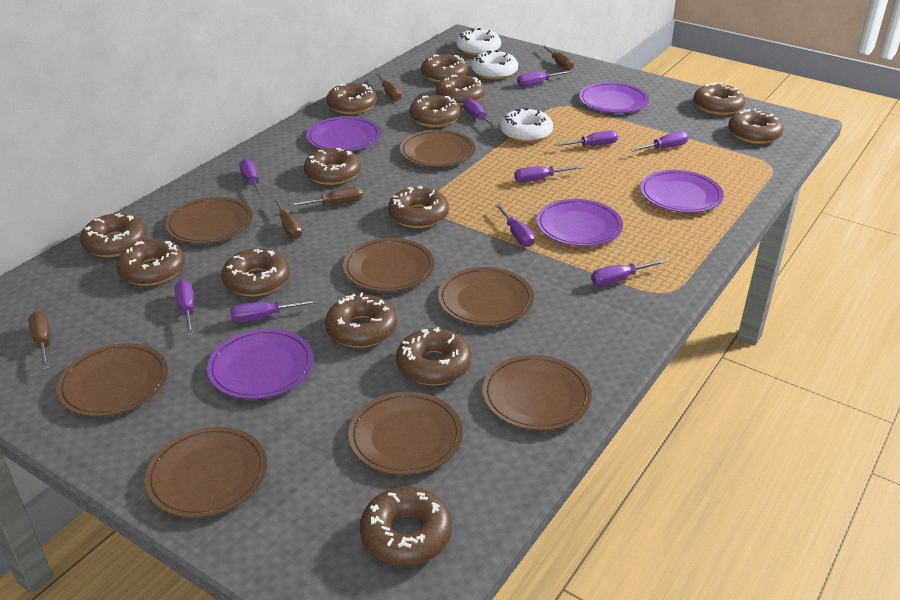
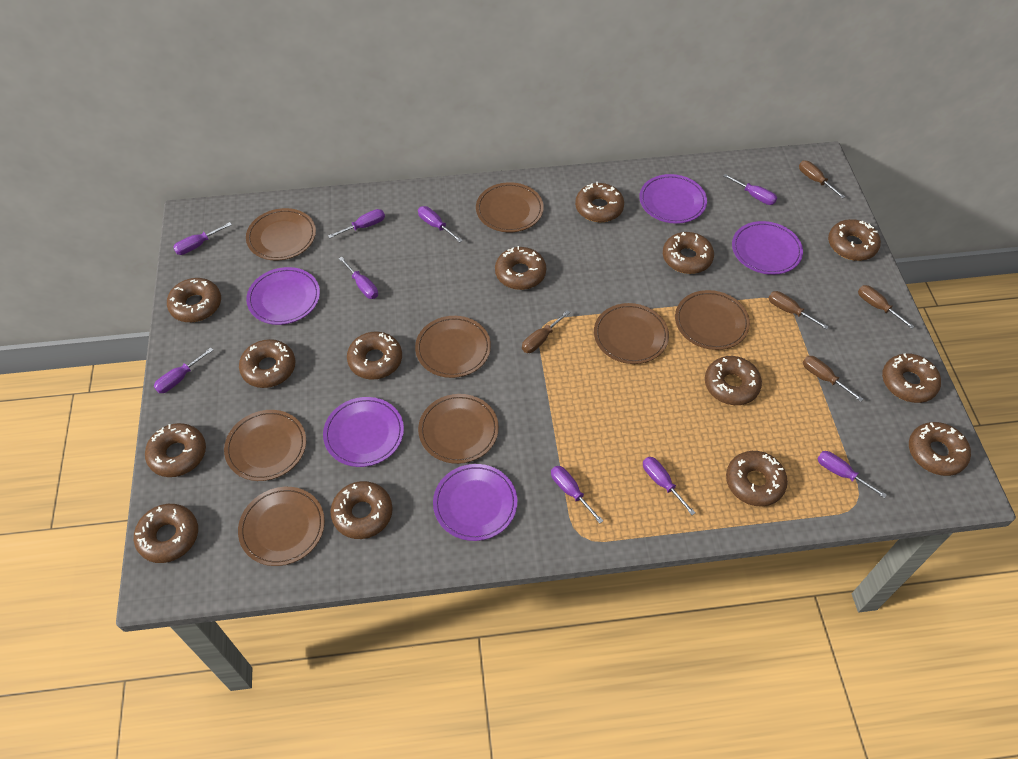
purple screwdriver: 10 -> 9
white donut: 3 -> 0

